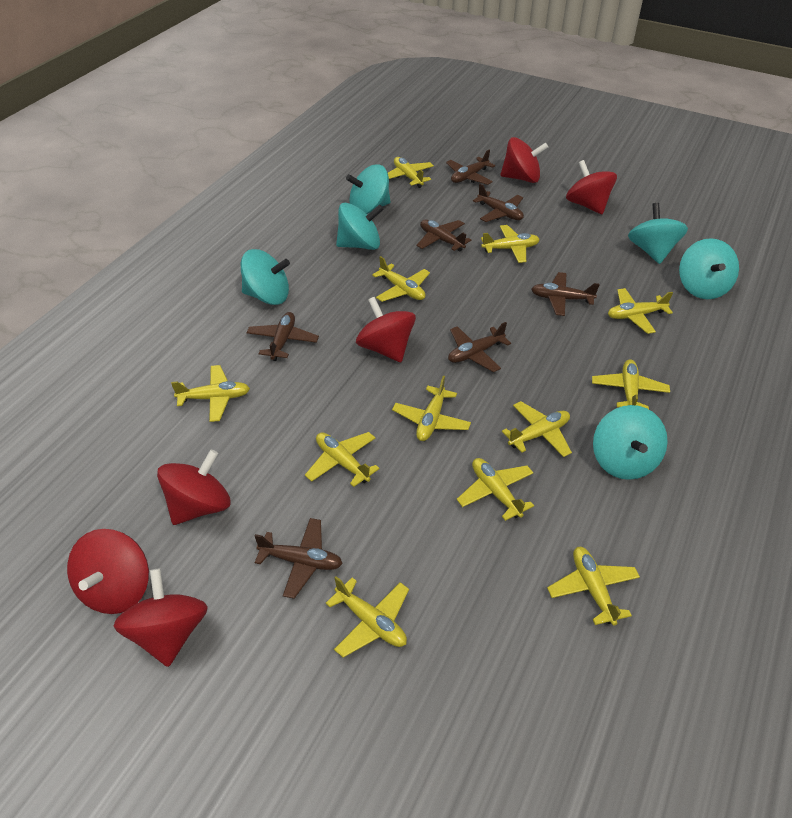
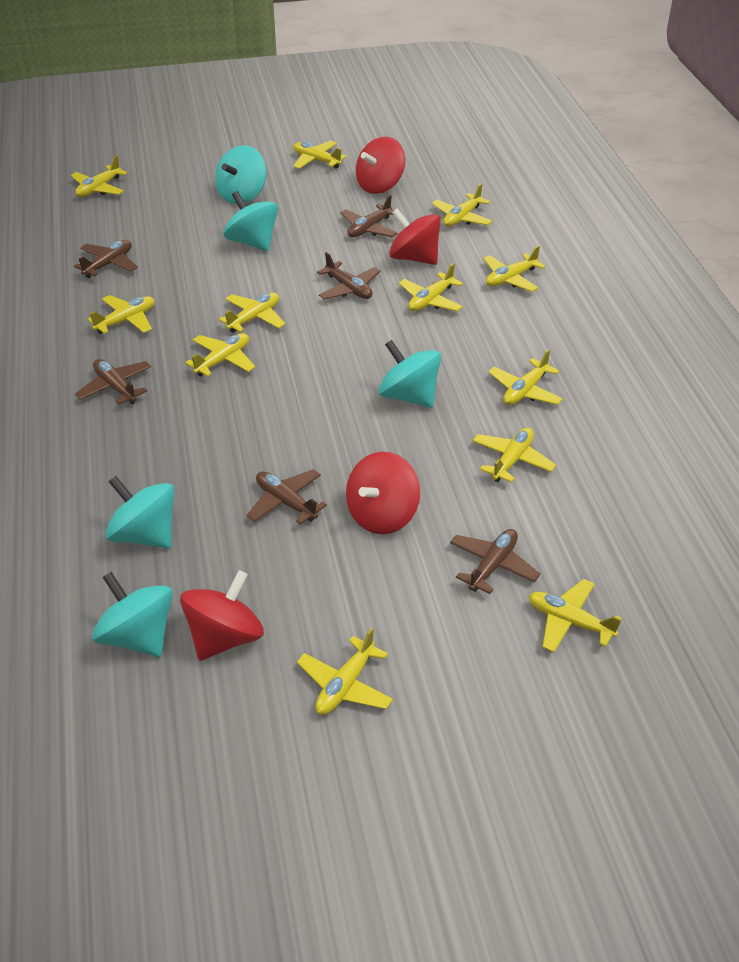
brown plane: 7 -> 6
red spinning top: 6 -> 4
turquoise spinning top: 6 -> 5

